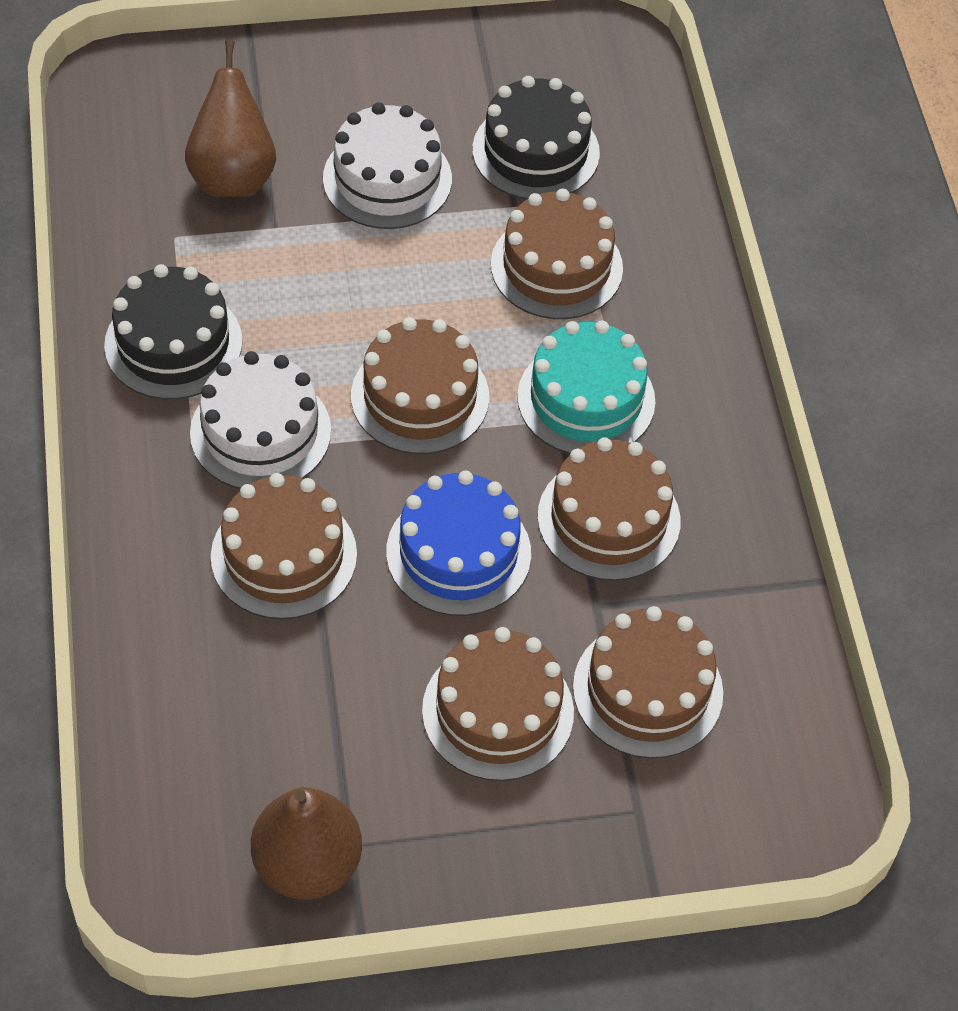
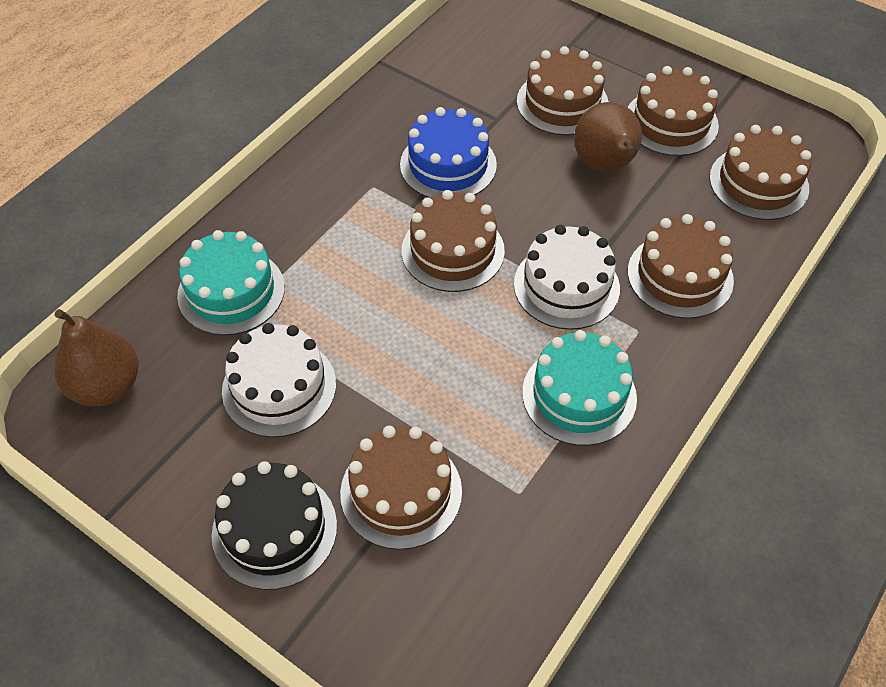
black cake: 2 -> 1
turquoise cake: 1 -> 2

